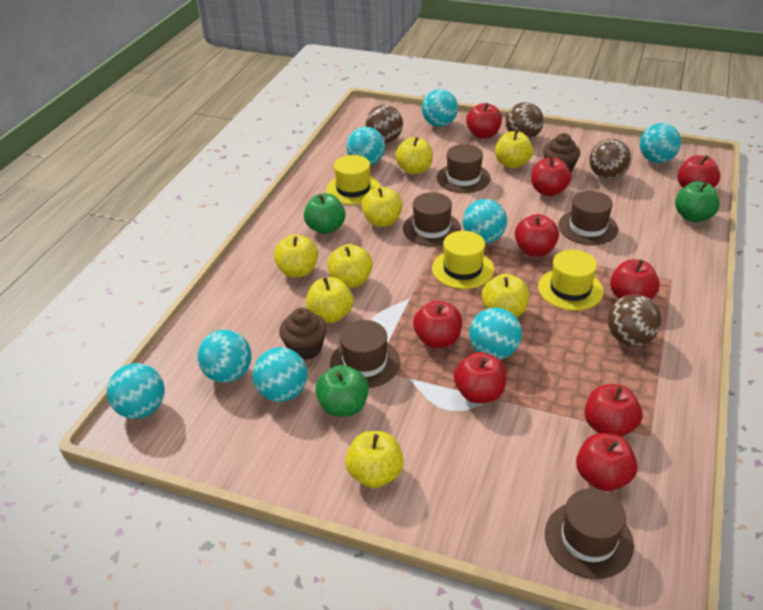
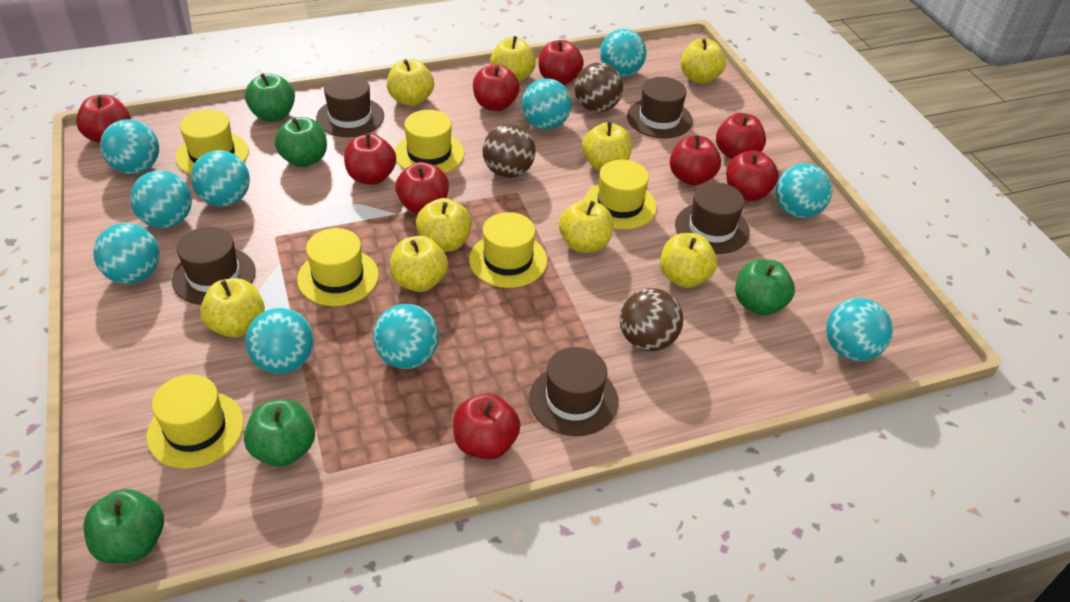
brown ball: 4 -> 3
brown cupcake: 2 -> 0
green apple: 3 -> 5
turquoise ball: 8 -> 10
yellow apple: 8 -> 9
yellow hat: 3 -> 6

